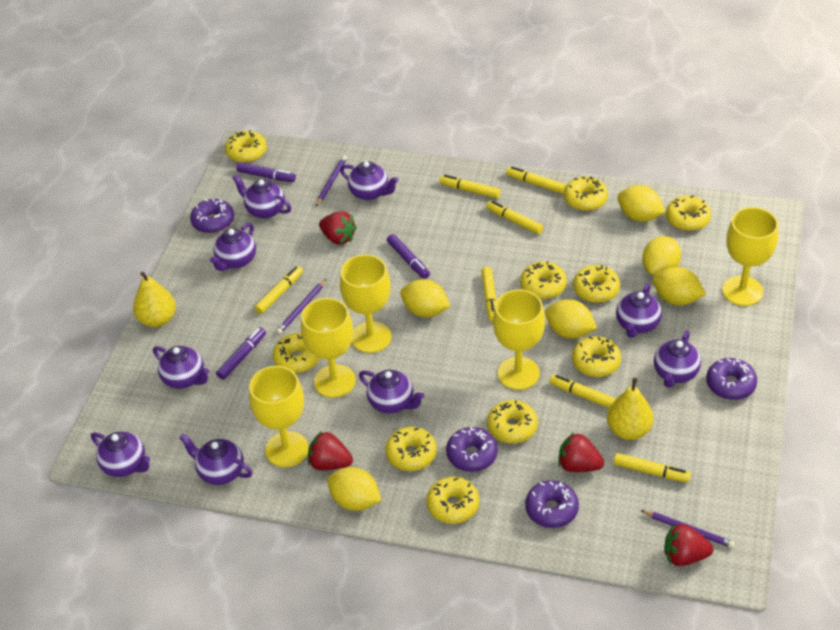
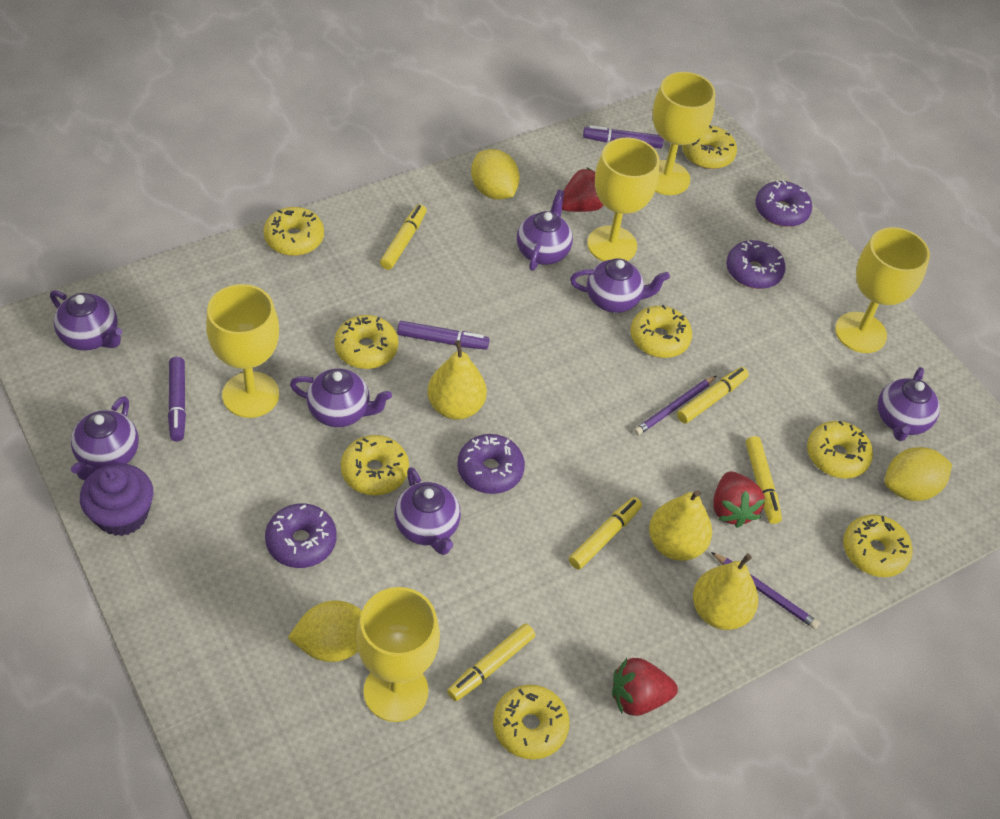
purple cupcake: 0 -> 1
purple pencil: 3 -> 2
purple teapot: 9 -> 7
red strawberry: 4 -> 3
yellow donut: 10 -> 8
yellow lemon: 6 -> 3
yellow marker: 7 -> 5
yellow pear: 2 -> 3

